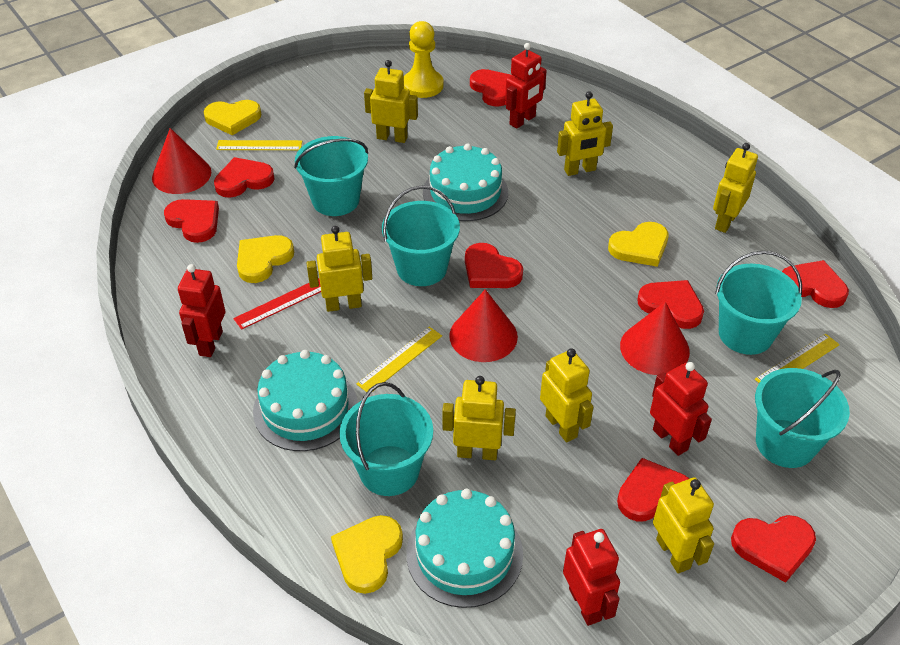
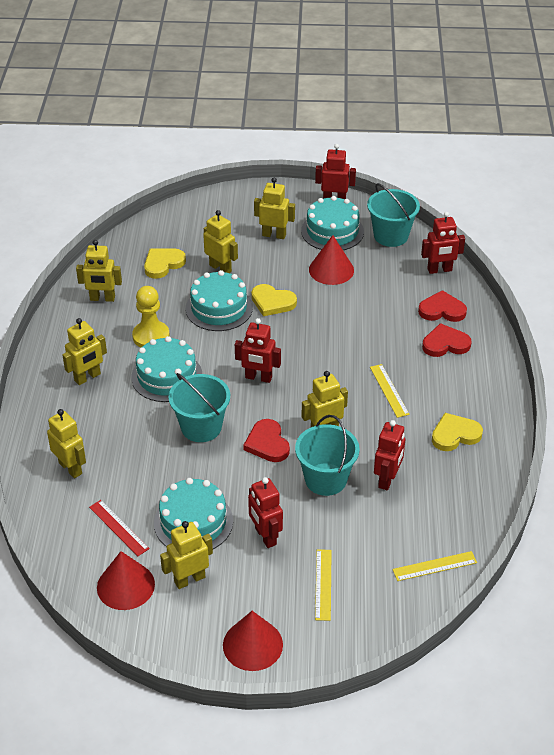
red heart: 8 -> 3
red robot: 4 -> 5
turquoise bucket: 5 -> 3
turquoise cake: 3 -> 4
yellow heart: 4 -> 3

